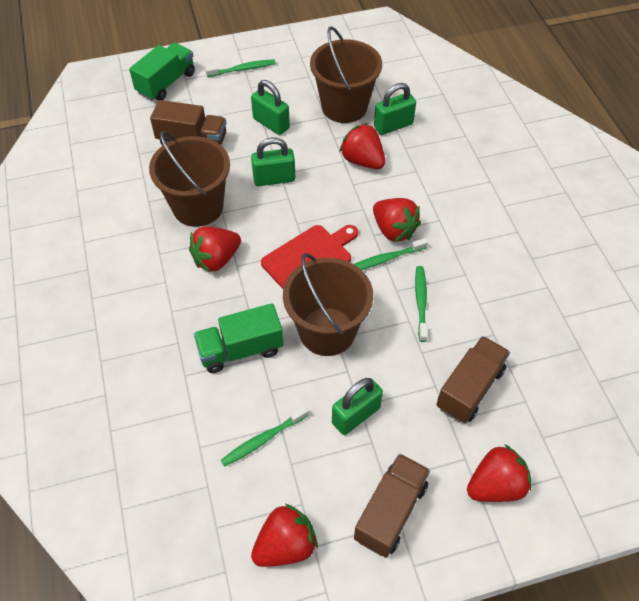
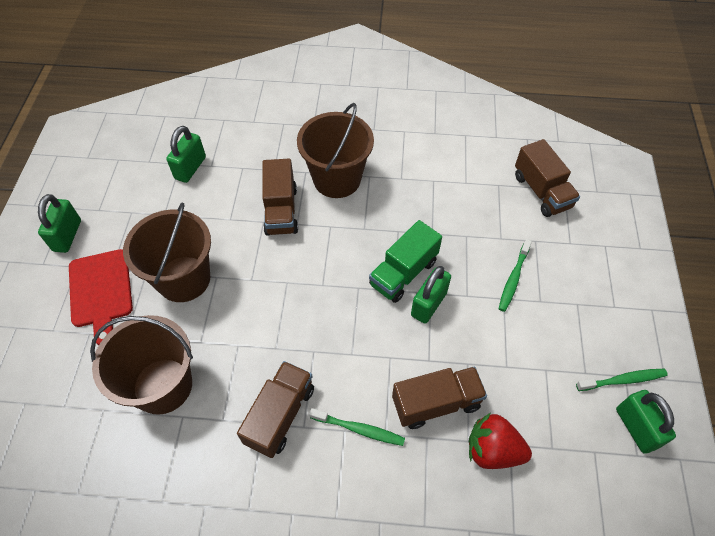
brown truck: 3 -> 4
green toothbrush: 4 -> 3
green truck: 2 -> 1
red strawberry: 5 -> 1

